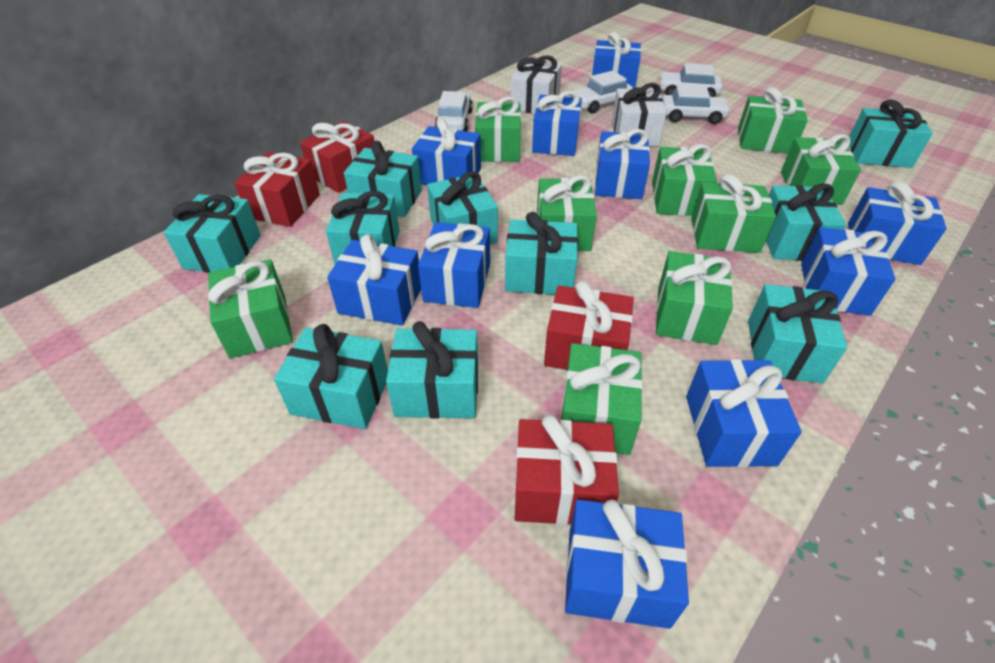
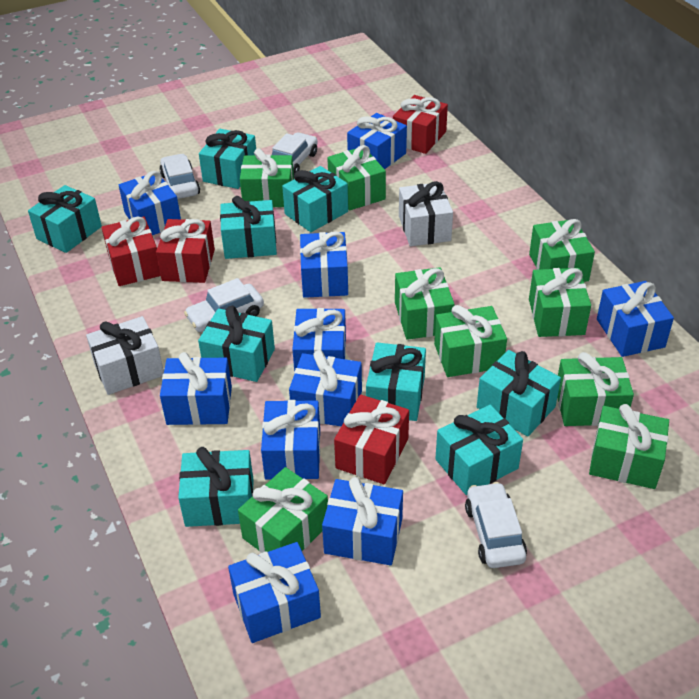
turquoise gift: 10 -> 9

